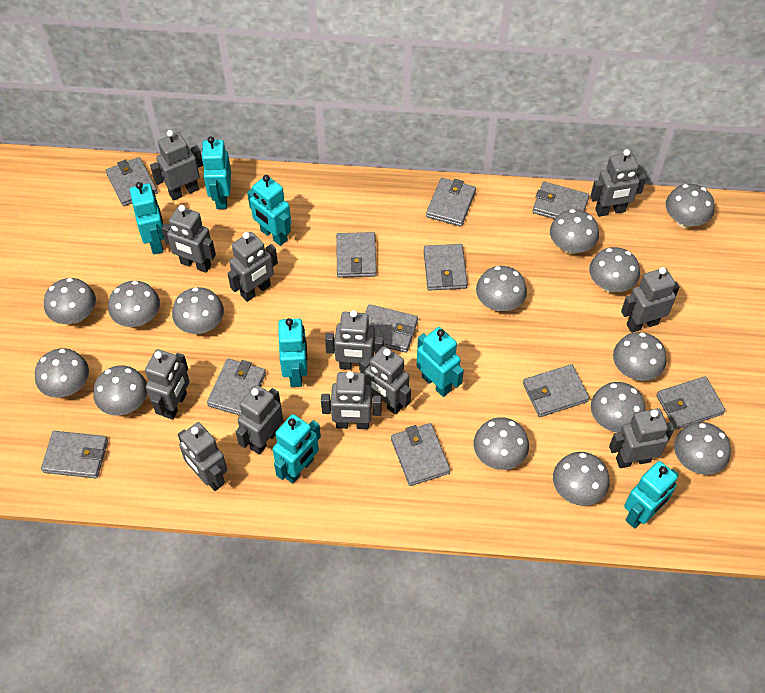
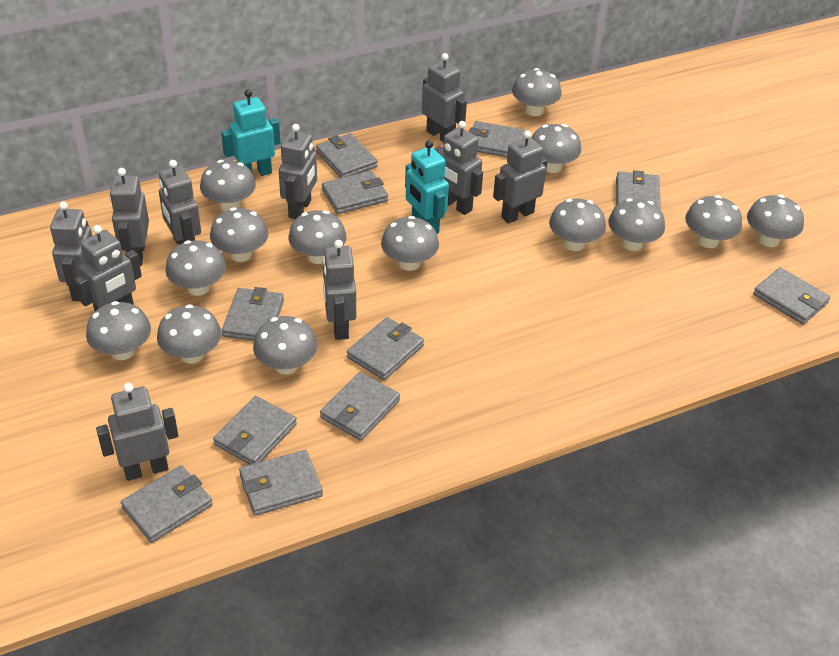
grey robot: 12 -> 10
turquoise robot: 7 -> 2

